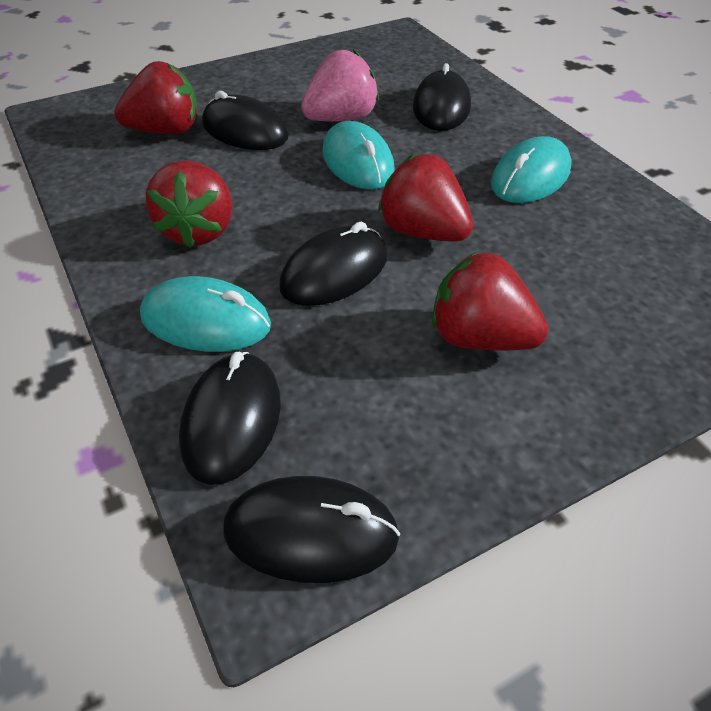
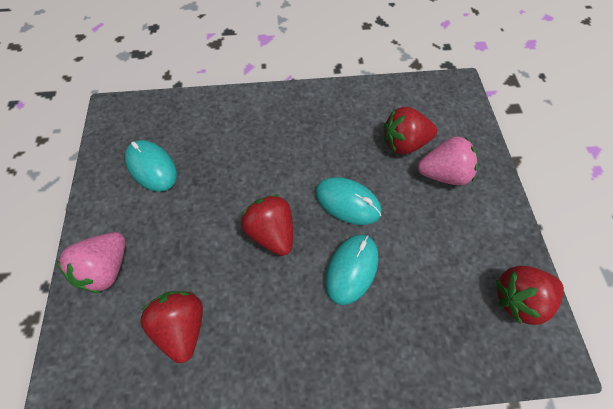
black mouse: 5 -> 0
pink strawberry: 1 -> 2

